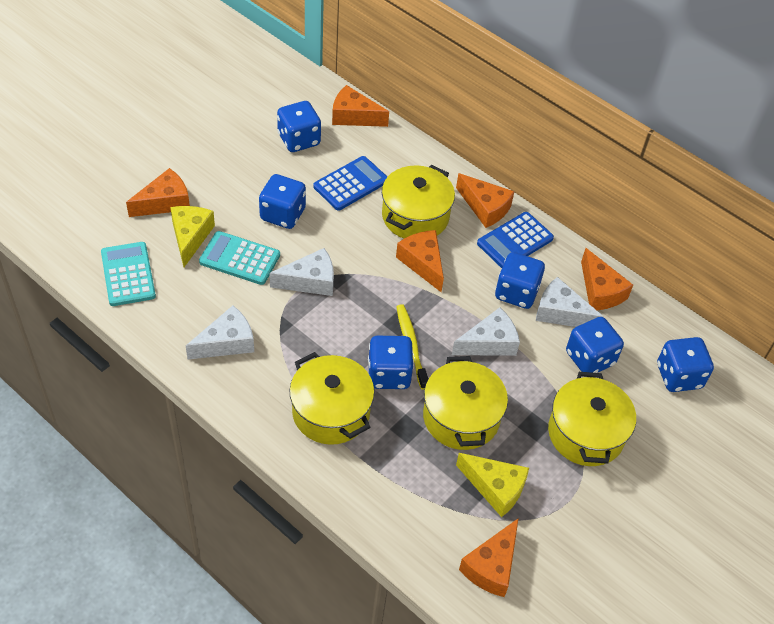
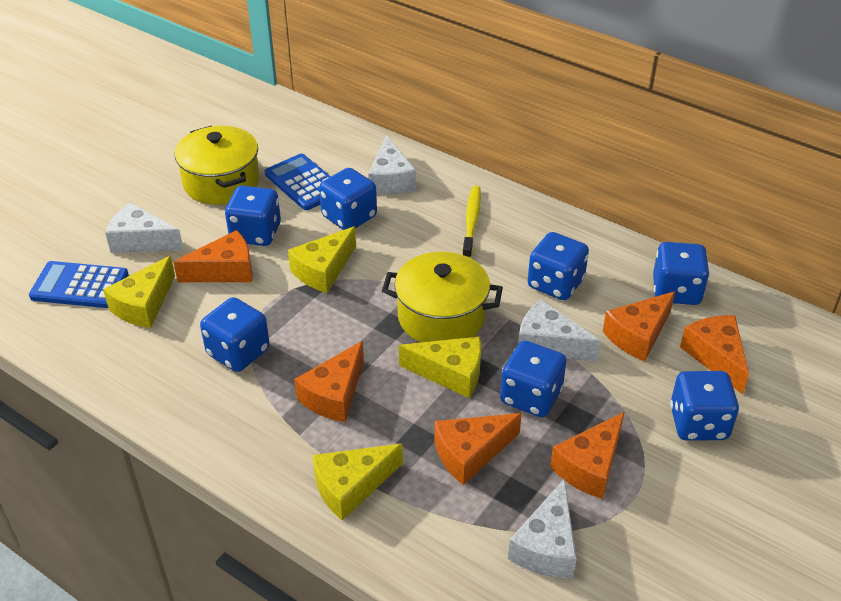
blue dice: 6 -> 7
turquoise calculator: 2 -> 0
yellow cheese: 2 -> 4
yellow pot: 4 -> 2

